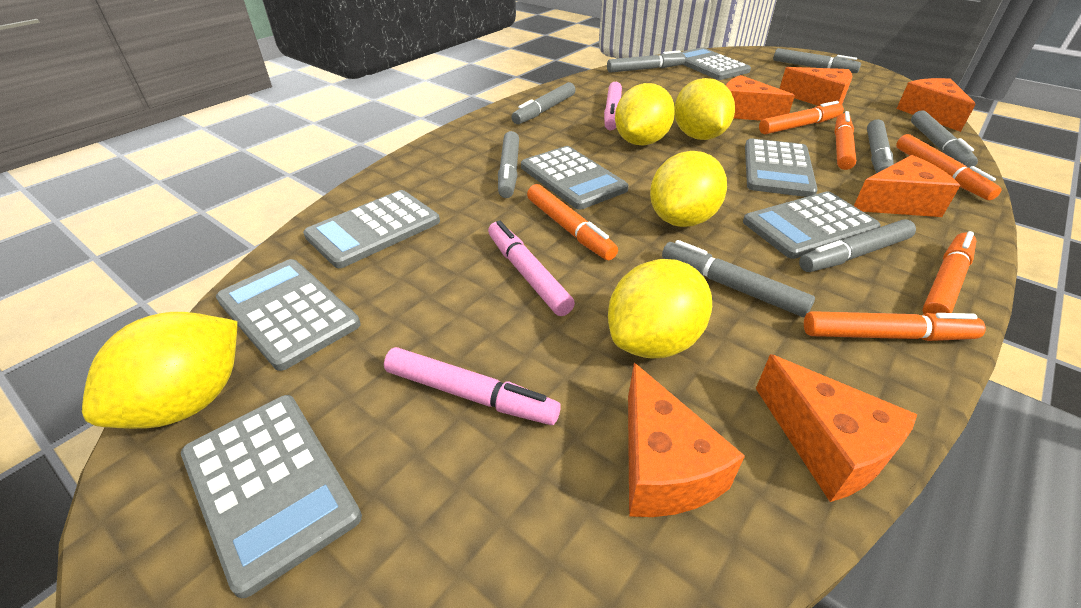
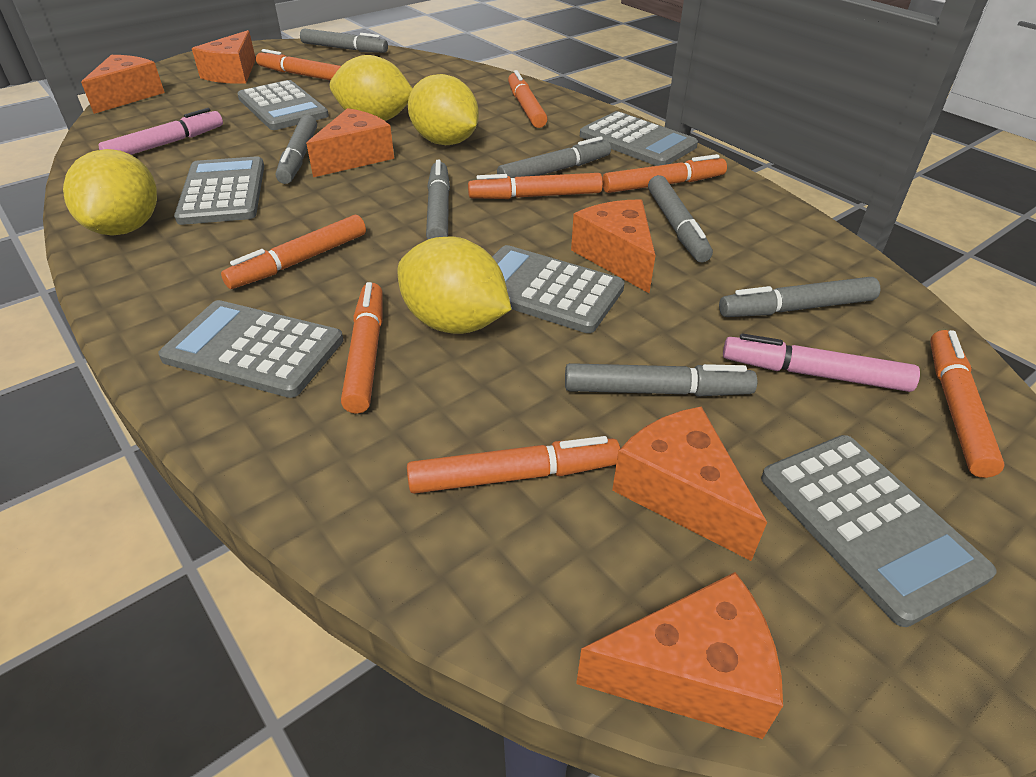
grey calculator: 7 -> 6
grey marker: 8 -> 7
orange marker: 6 -> 8
pink marker: 3 -> 2
yellow lemon: 5 -> 4

